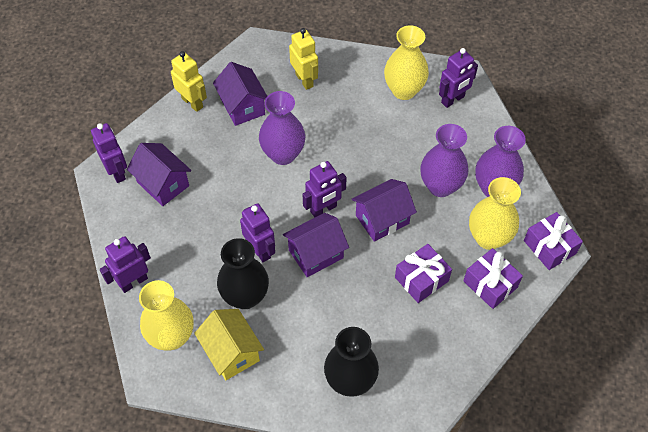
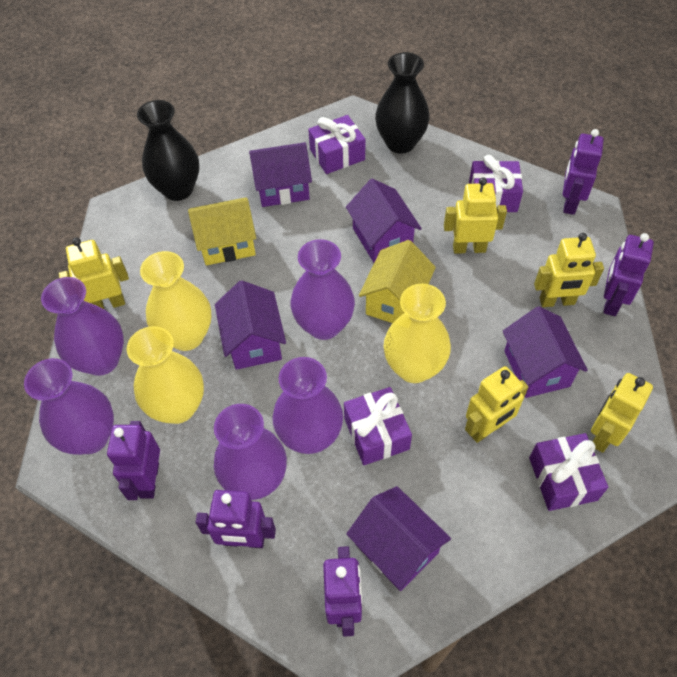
purple gift: 3 -> 4
purple house: 4 -> 5
purple vase: 3 -> 5
yellow house: 1 -> 2
yellow robot: 2 -> 5

